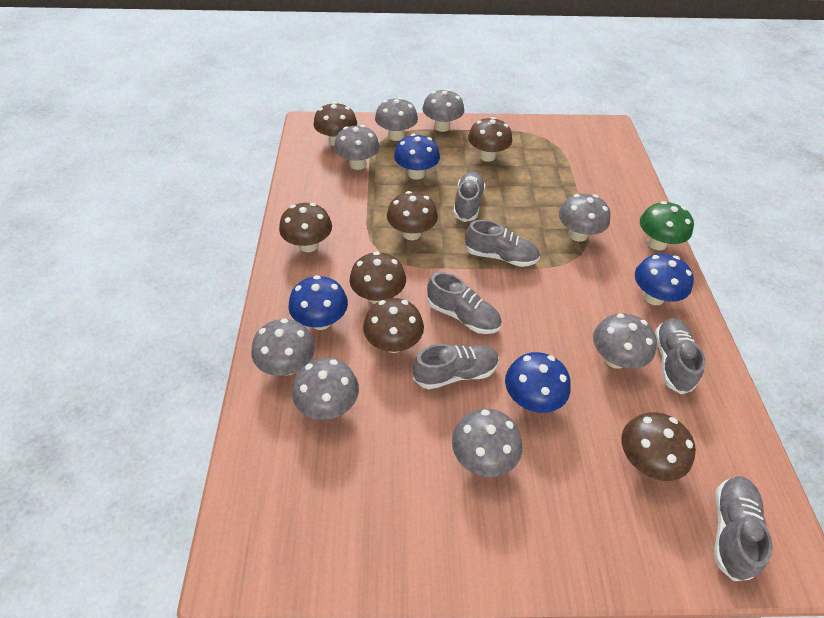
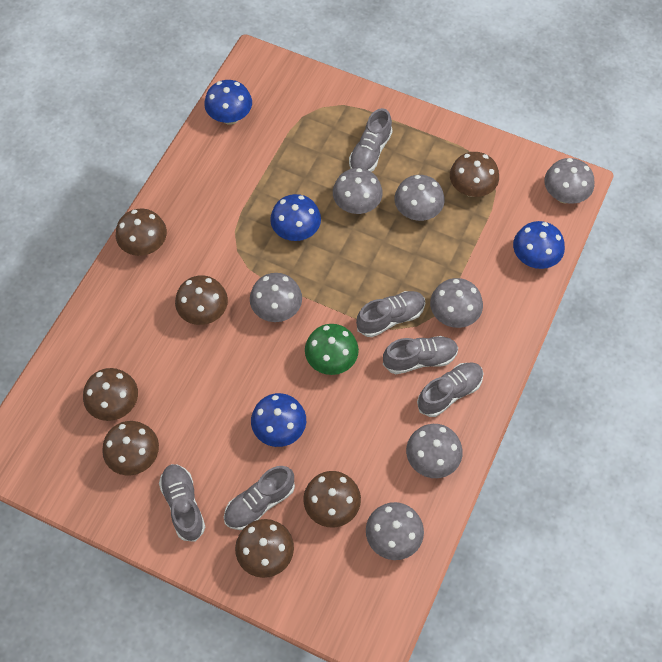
grey mushroom: 8 -> 7

